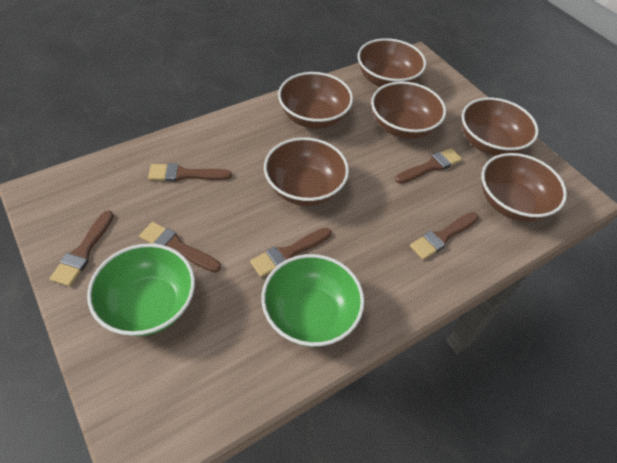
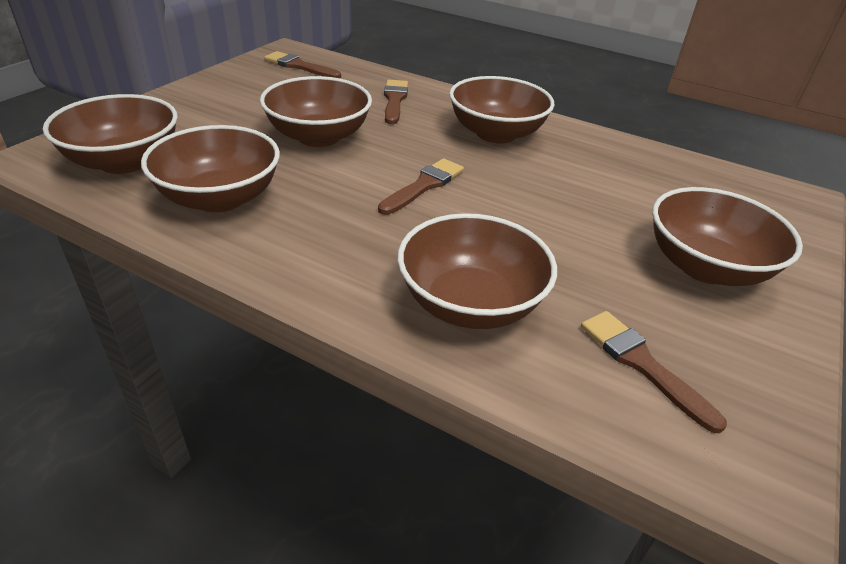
brown brush: 6 -> 4
green bowl: 2 -> 0

